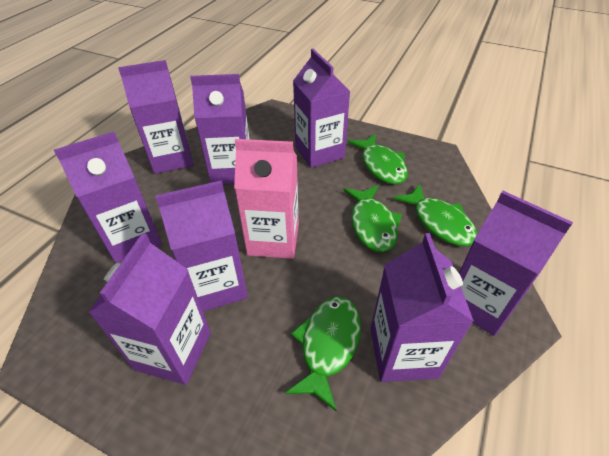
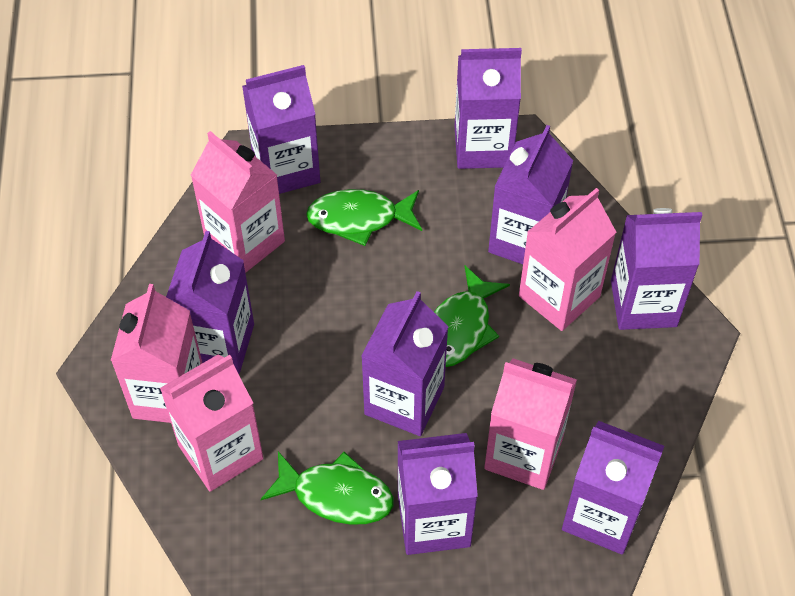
green fish: 4 -> 3
pink carton: 1 -> 5

